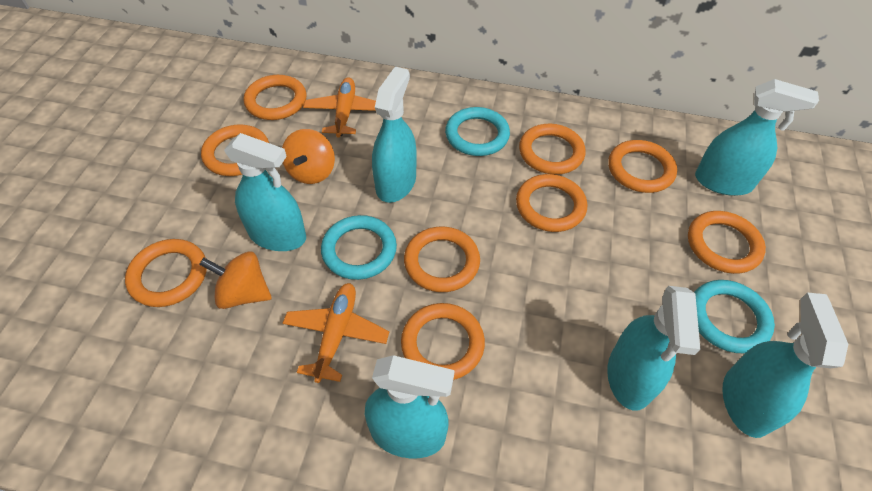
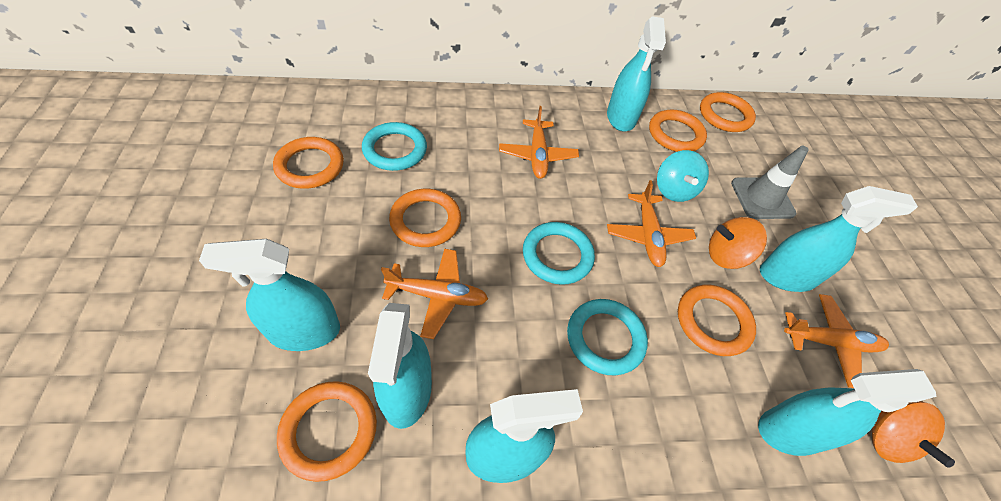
grey traffic cone: 0 -> 1
orange plane: 2 -> 4
orange ring: 9 -> 6
turquoise spinning top: 0 -> 1

